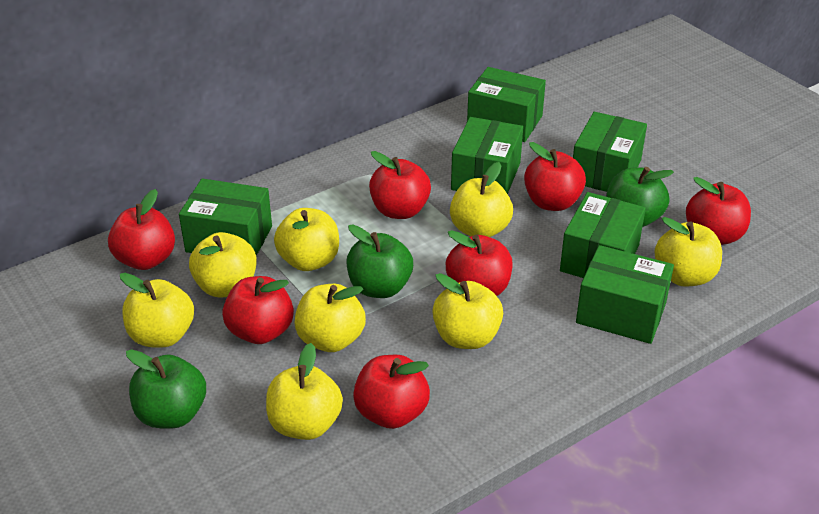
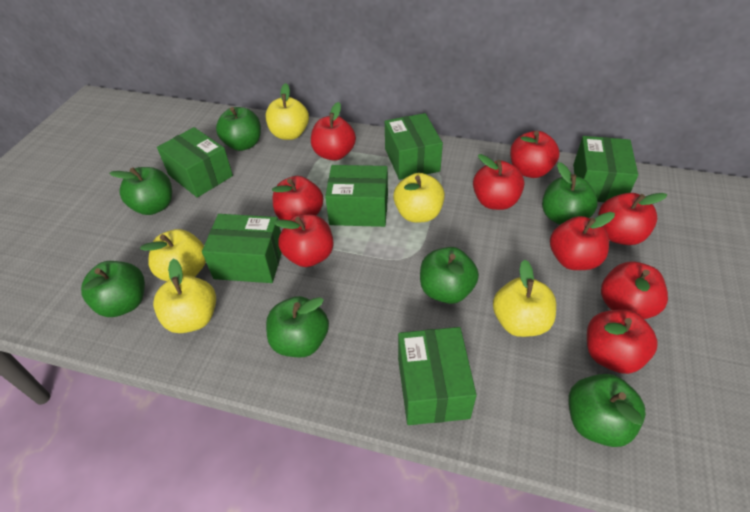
green apple: 3 -> 7
red apple: 7 -> 9
yellow apple: 8 -> 5

